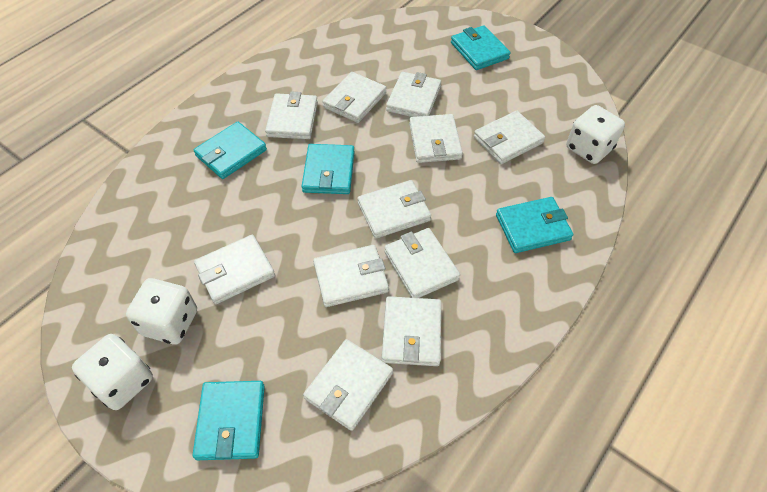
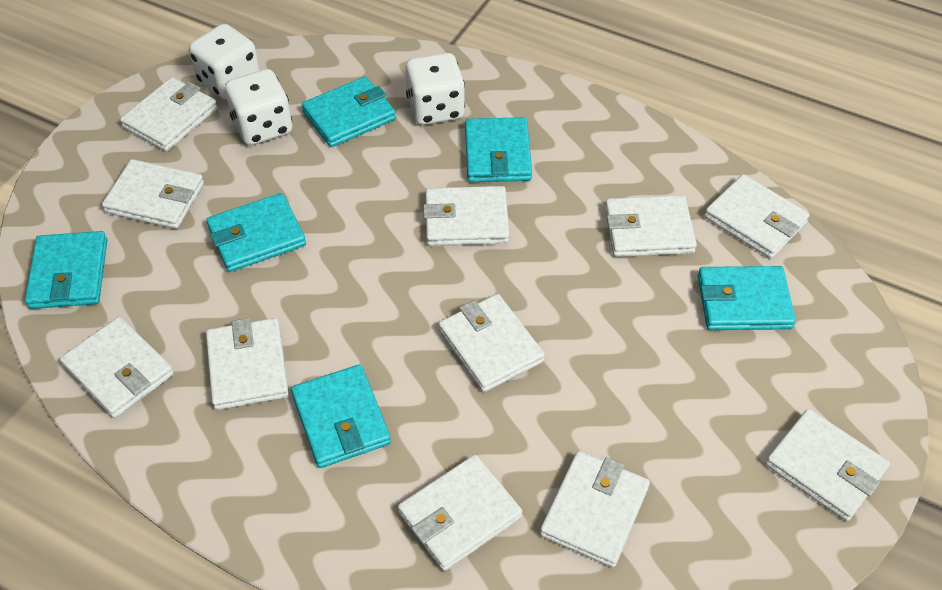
turquoise wallet: 5 -> 6

